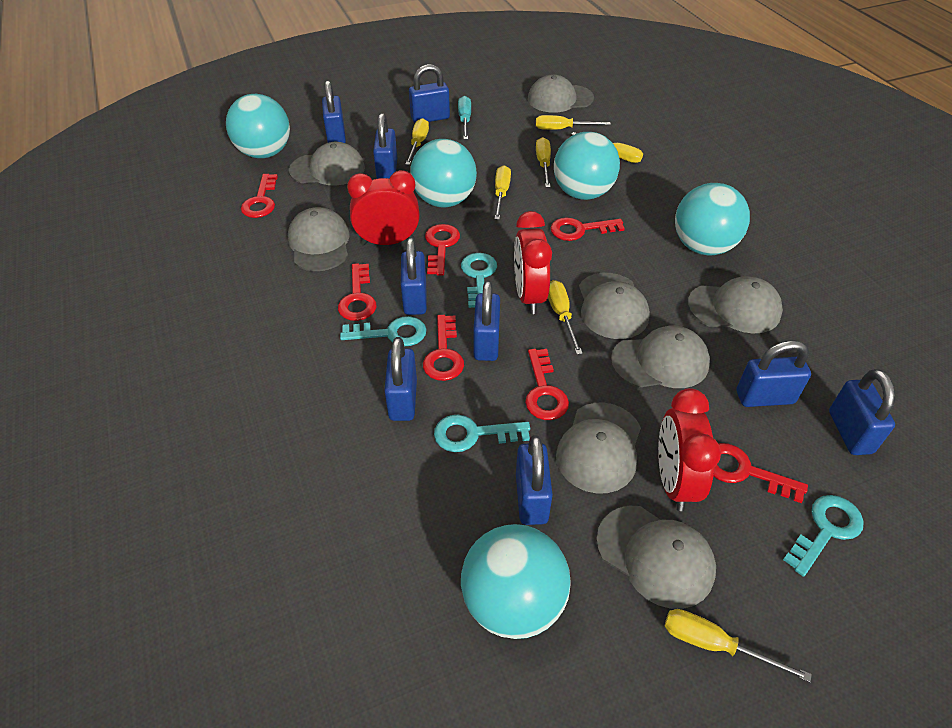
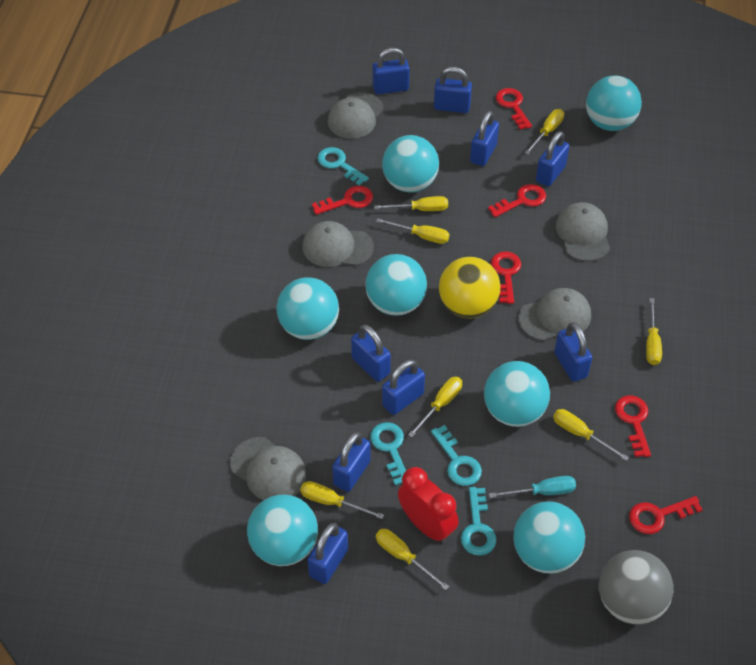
grey ball: 0 -> 1
grey cap: 8 -> 5
red clock: 3 -> 1
red key: 7 -> 6
turquoise ball: 5 -> 7
yellow ball: 0 -> 1
yellow screwdriver: 7 -> 8

